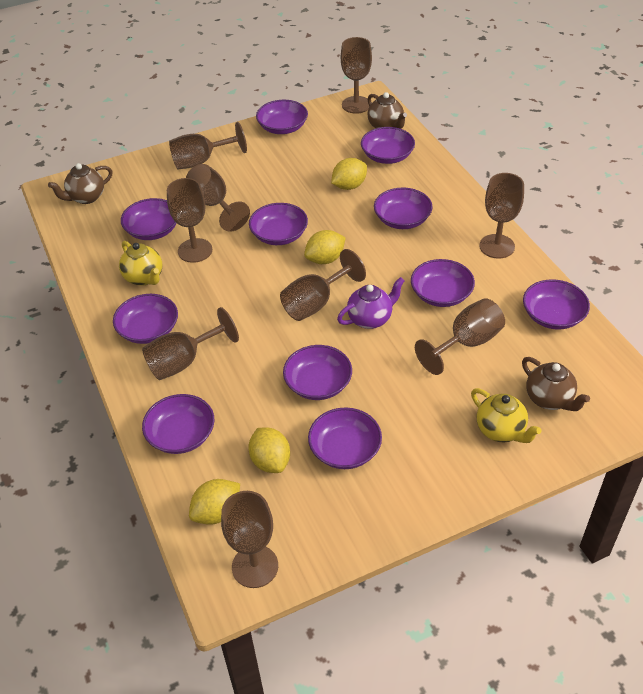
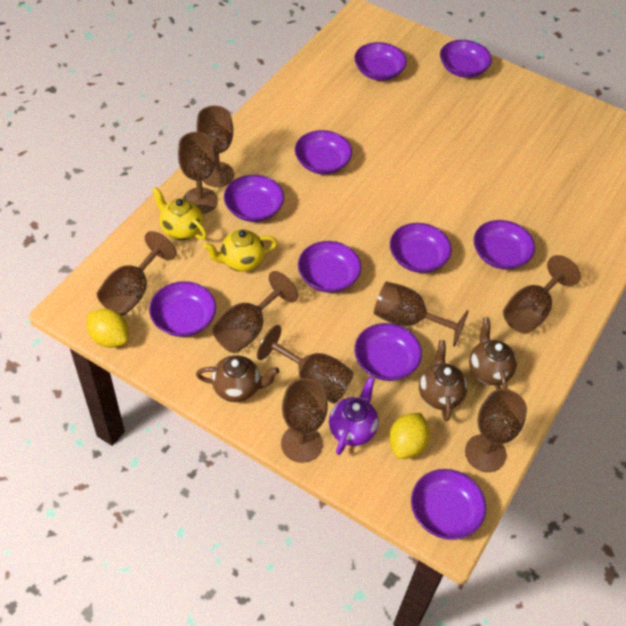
purple bowl: 11 -> 10
yellow lemon: 4 -> 2

